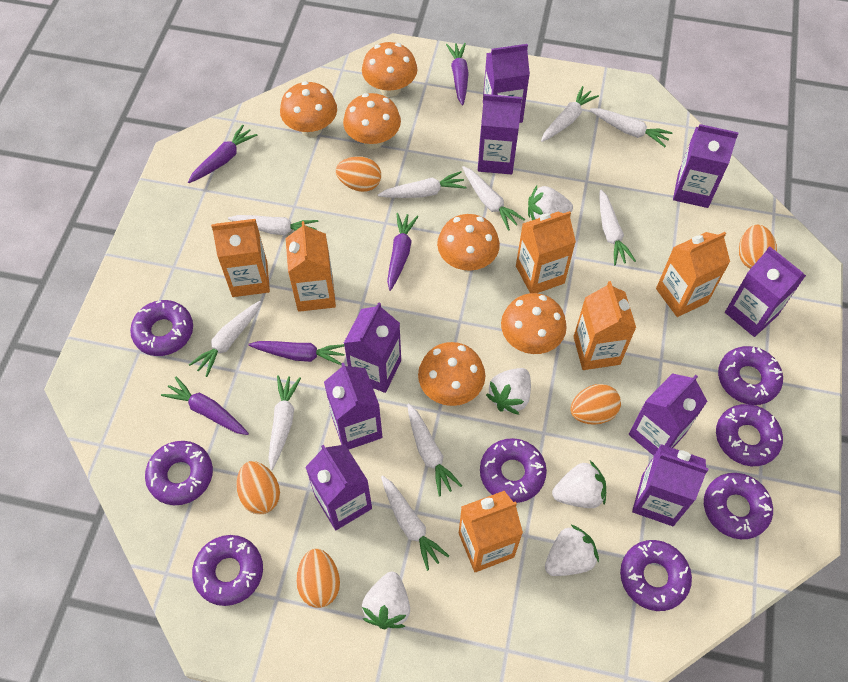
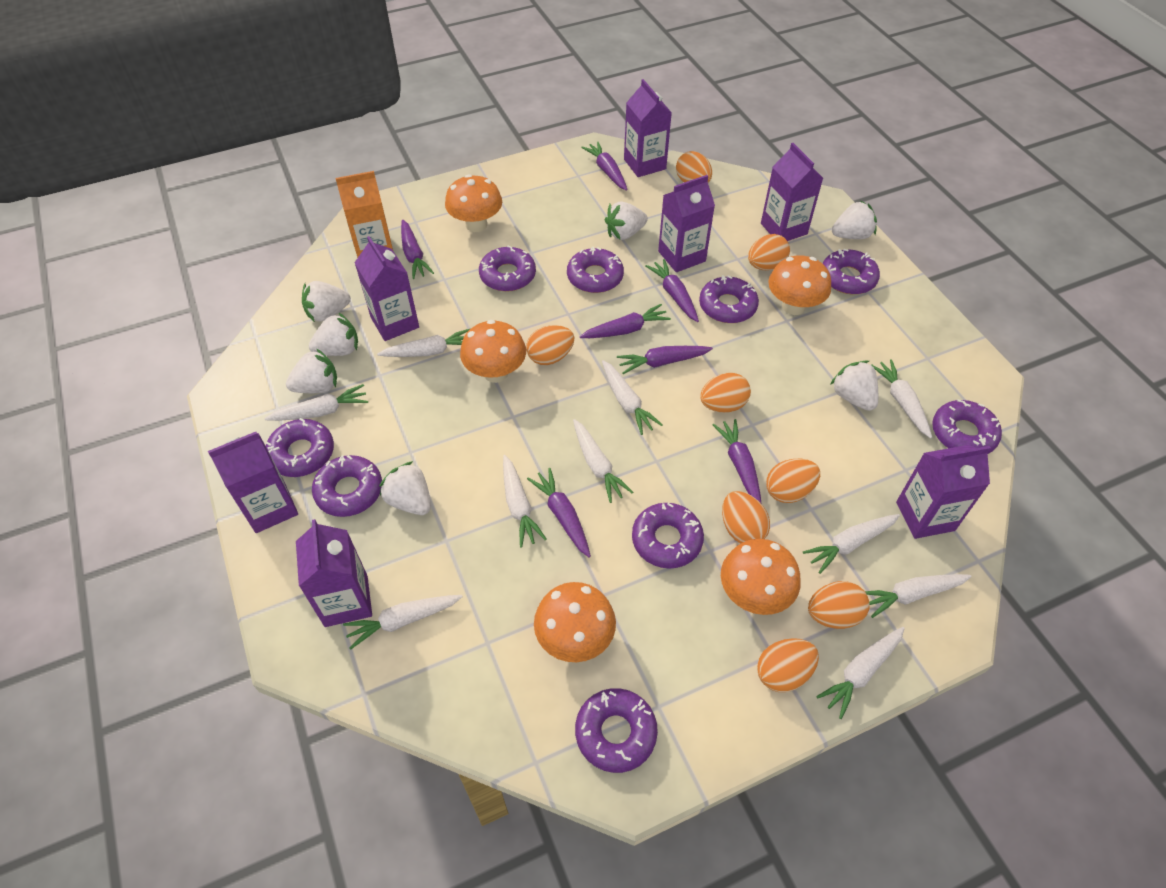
orange carton: 6 -> 1
orange egg: 5 -> 8
orange mushroom: 6 -> 5
purple carrot: 5 -> 7
purple carton: 9 -> 7
purple donut: 8 -> 9
white strawberry: 5 -> 7

